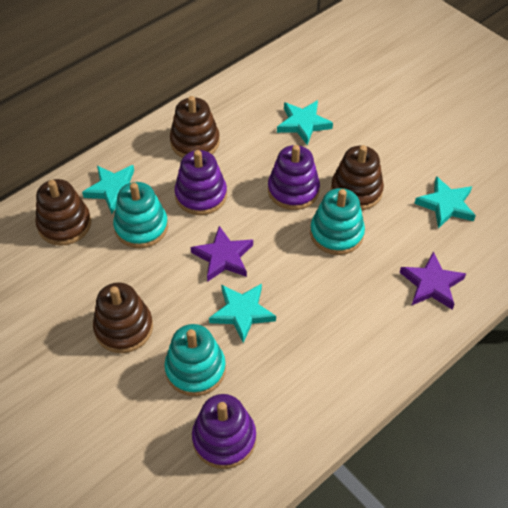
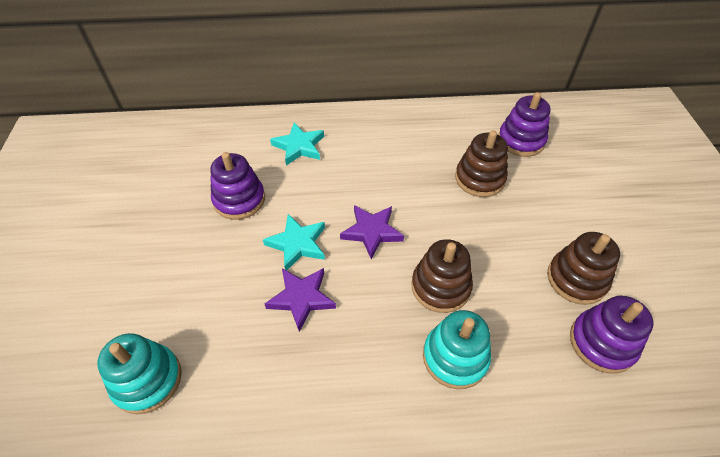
brown stacking toy: 4 -> 3
turquoise stacking toy: 3 -> 2
turquoise star: 4 -> 2

